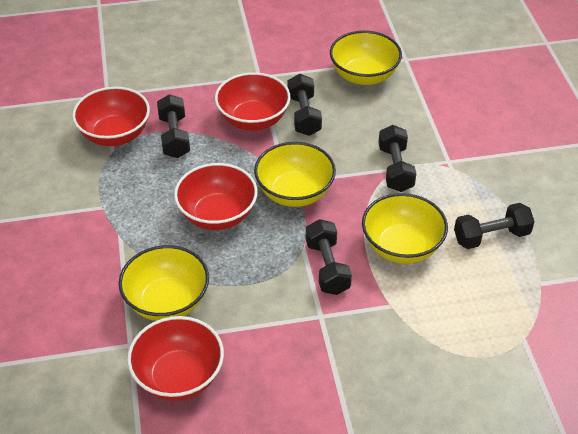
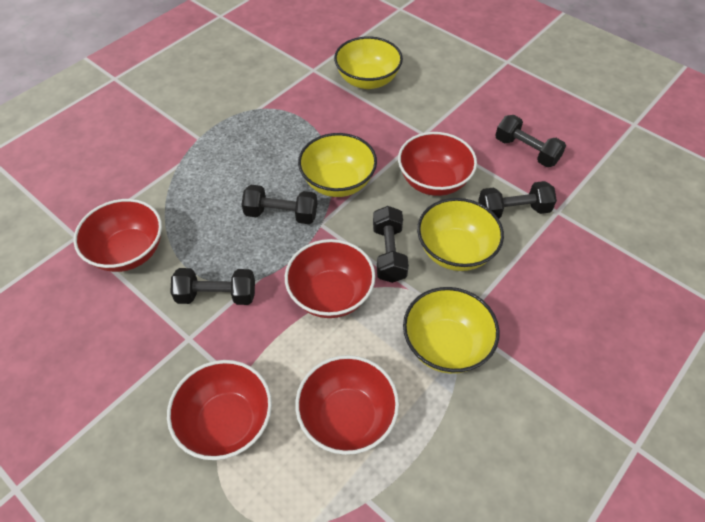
red bowl: 4 -> 5

